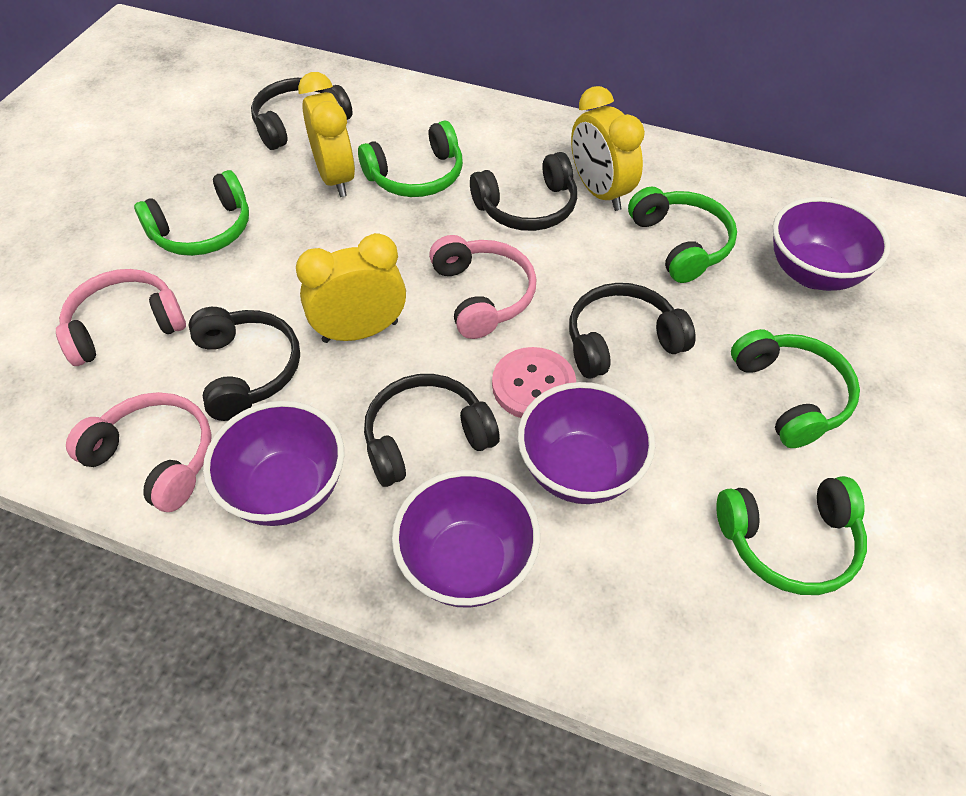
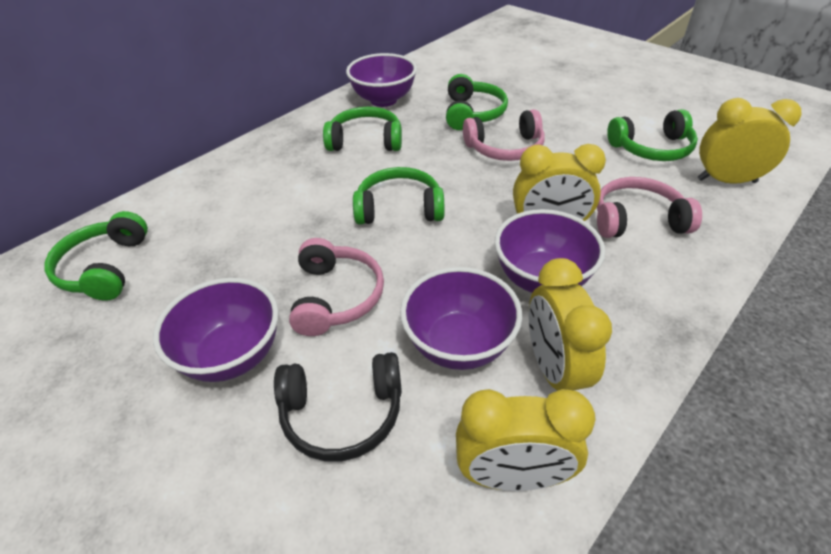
black headphones: 5 -> 1
pink button: 1 -> 0
yellow clock: 3 -> 4

